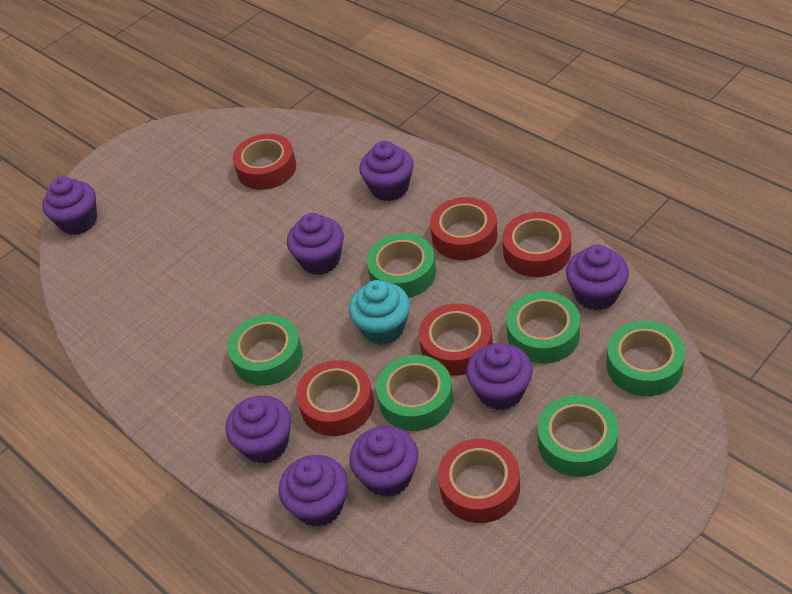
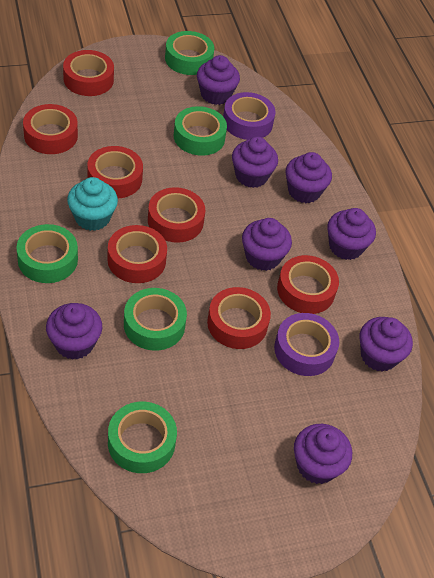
green tape: 6 -> 5
purple tape: 0 -> 2
red tape: 6 -> 7

